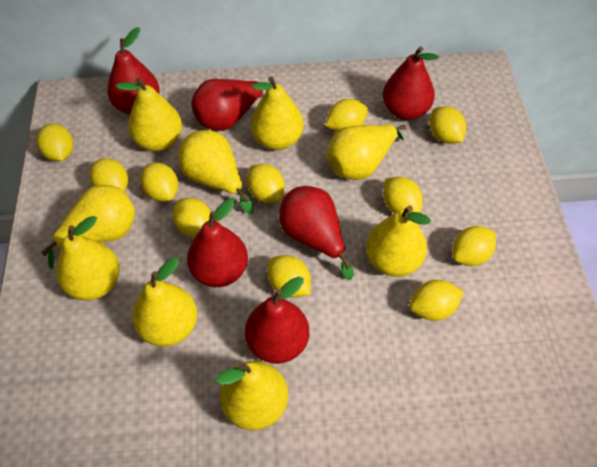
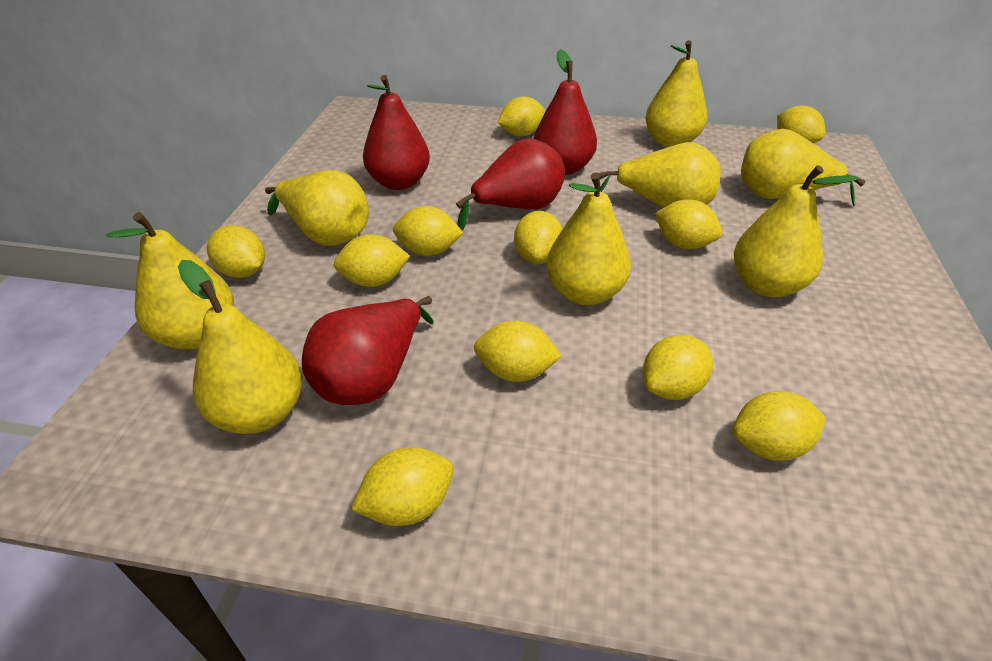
red pear: 6 -> 4
yellow pear: 9 -> 8

